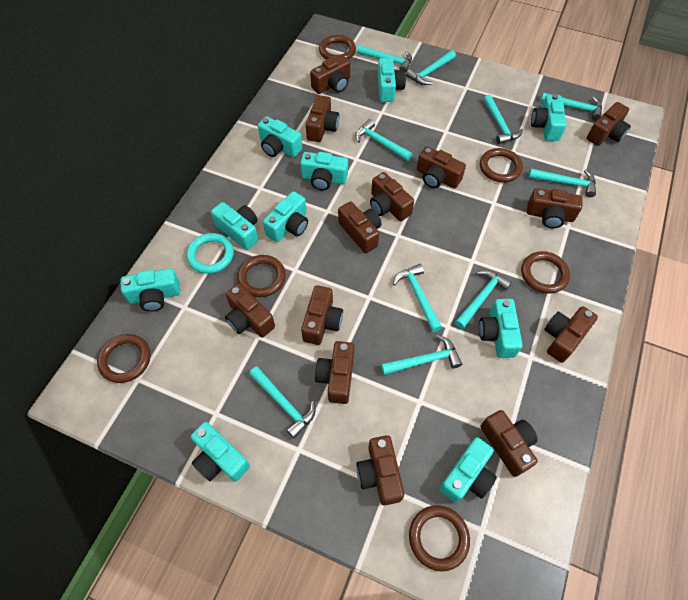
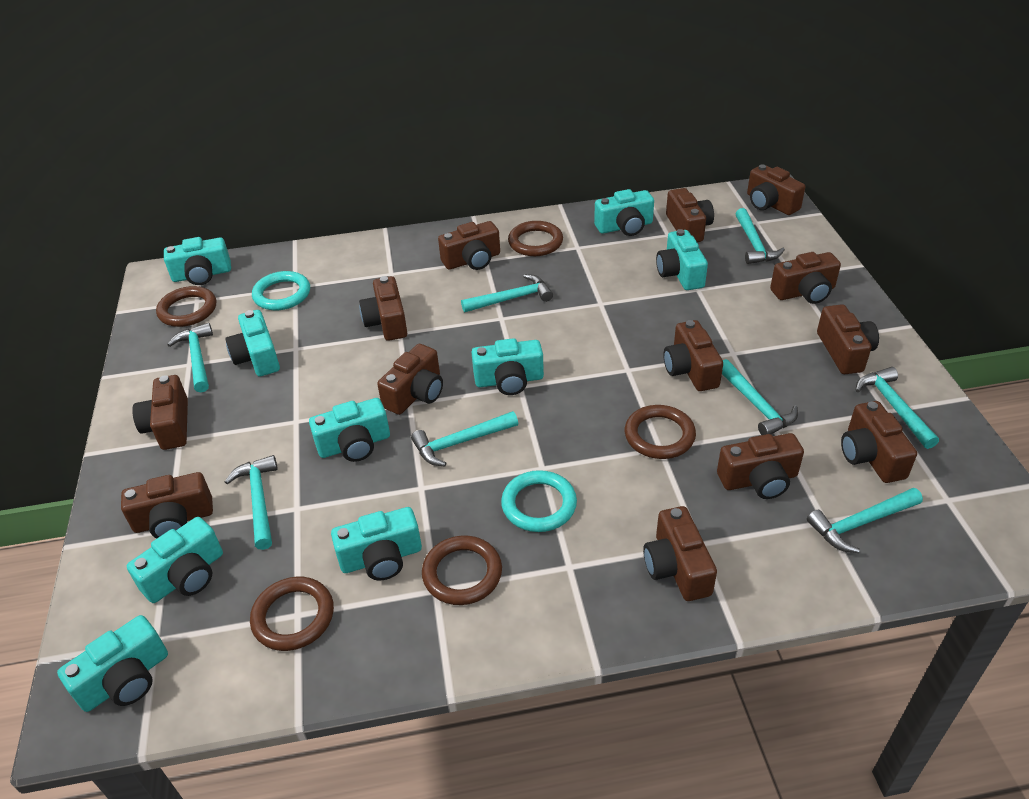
brown ring: 6 -> 5
turquoise camera: 10 -> 9
turquoise hammer: 10 -> 8
turquoise ring: 1 -> 2

